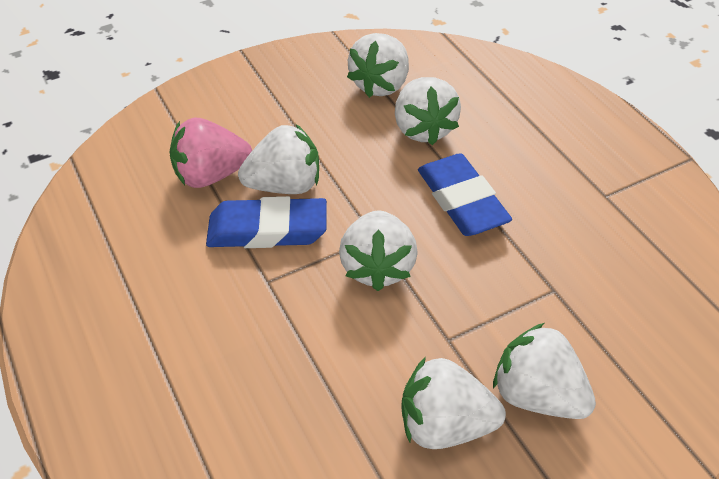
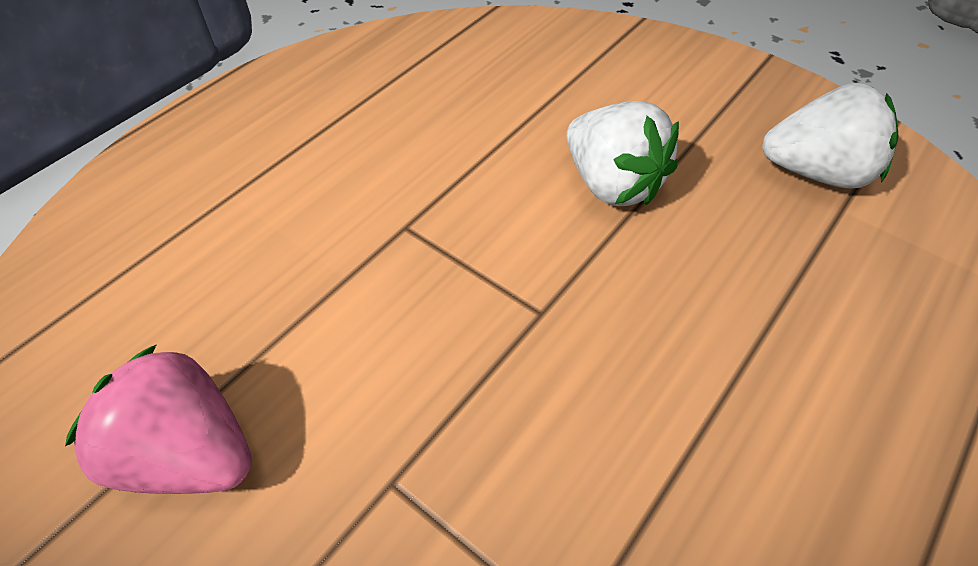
blue eraser: 2 -> 0
white strawberry: 6 -> 2

